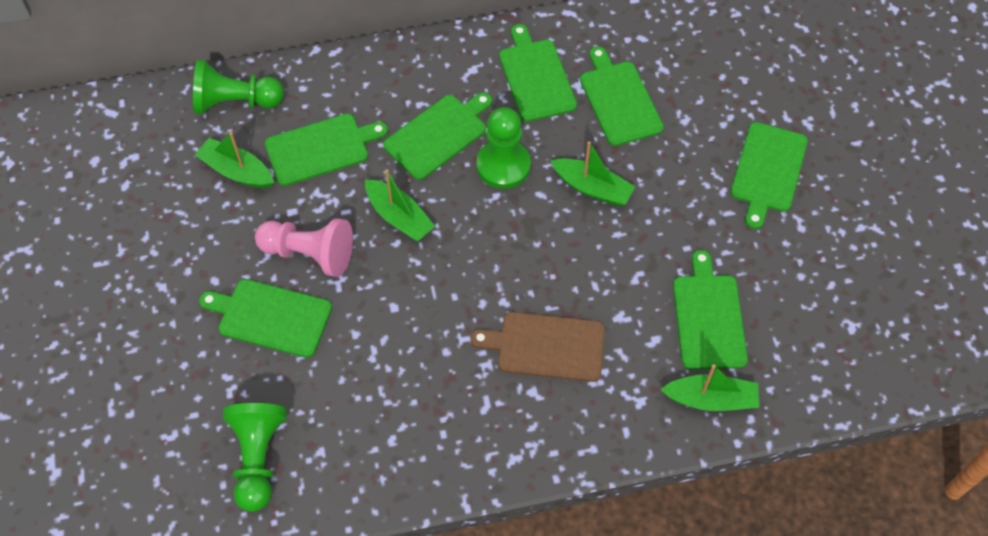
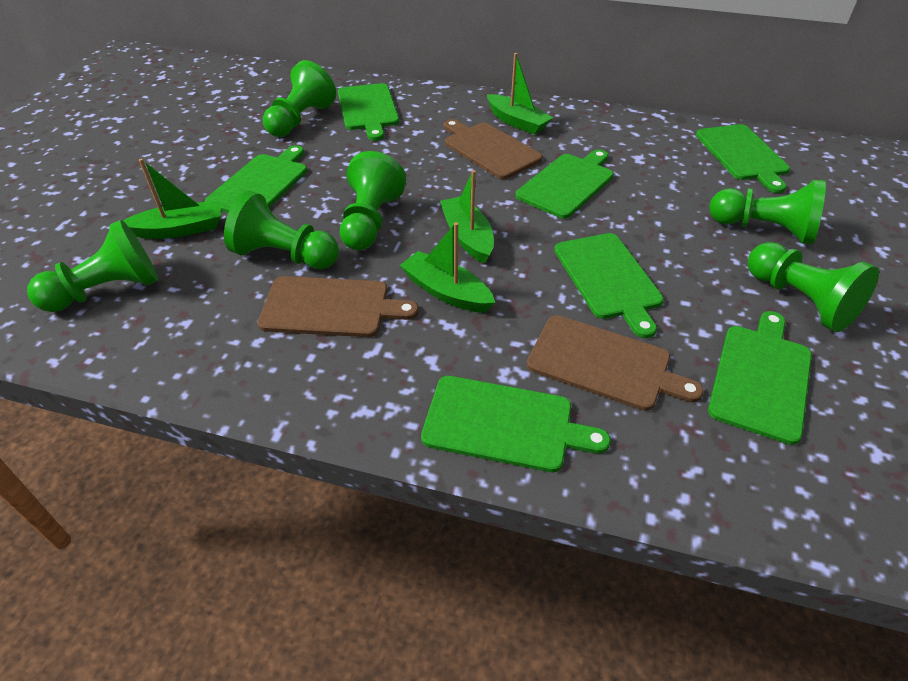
brown cutting board: 1 -> 3
green pawn: 3 -> 6
pink pawn: 1 -> 0

